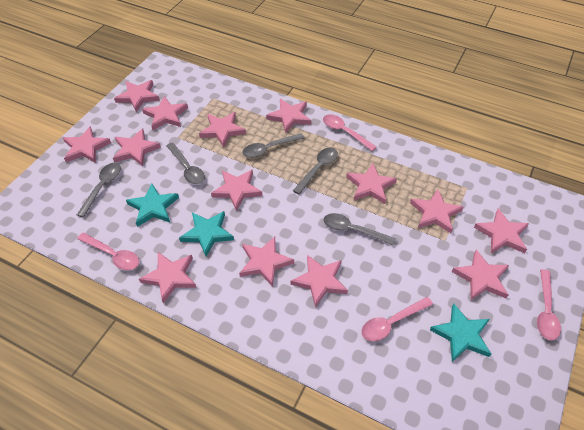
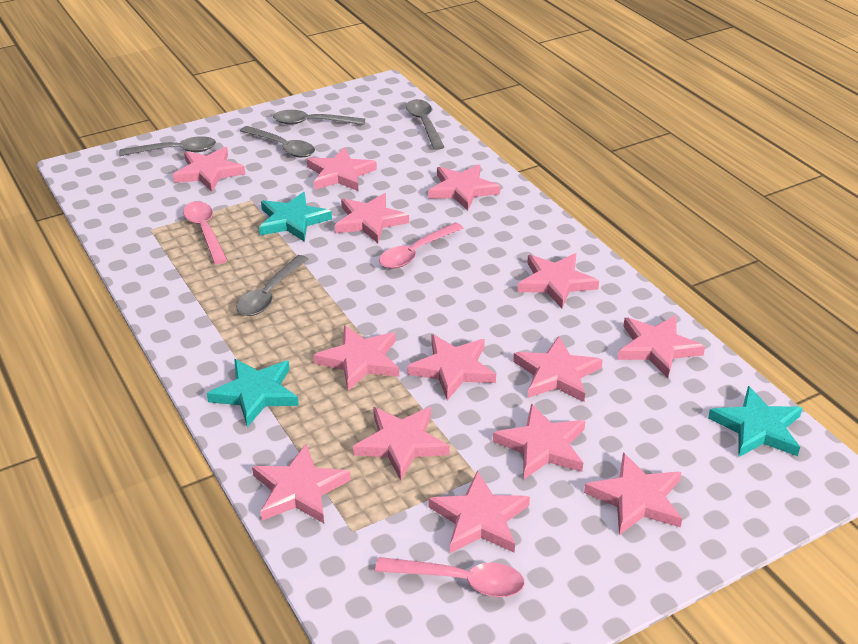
pink spoon: 4 -> 3

